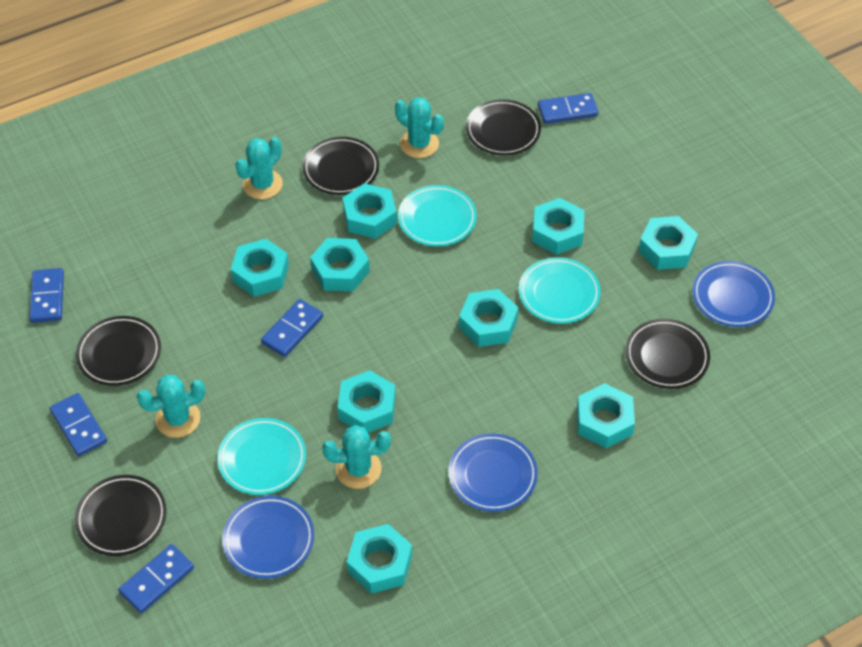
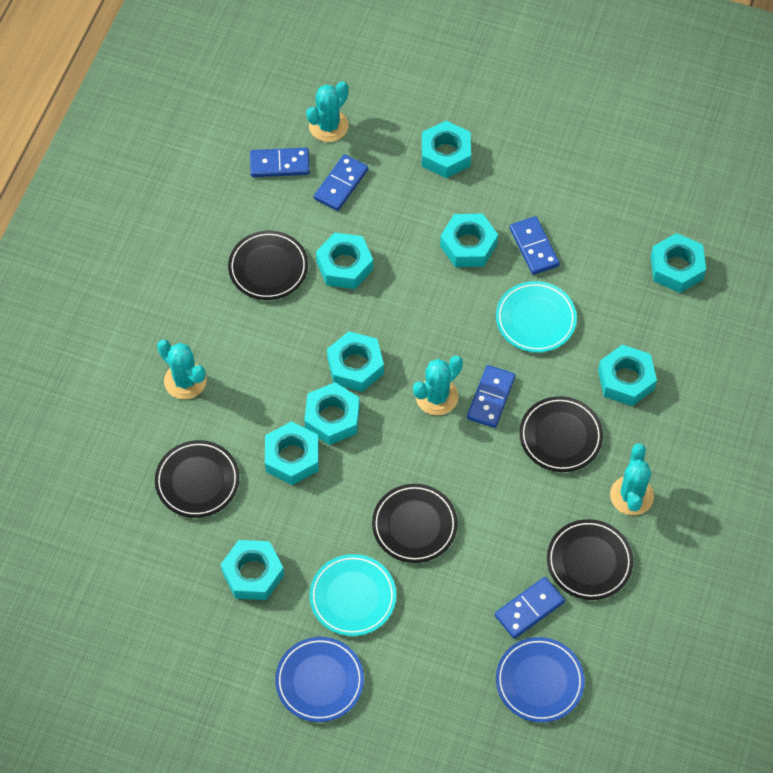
blue plate: 3 -> 2
turquoise plate: 3 -> 2

